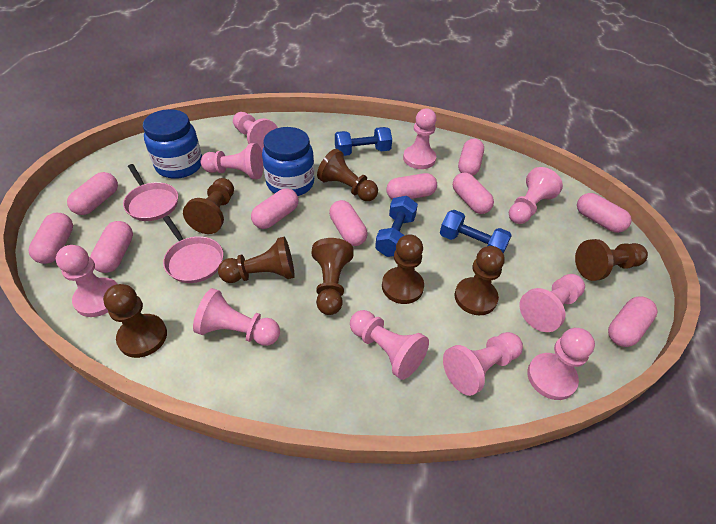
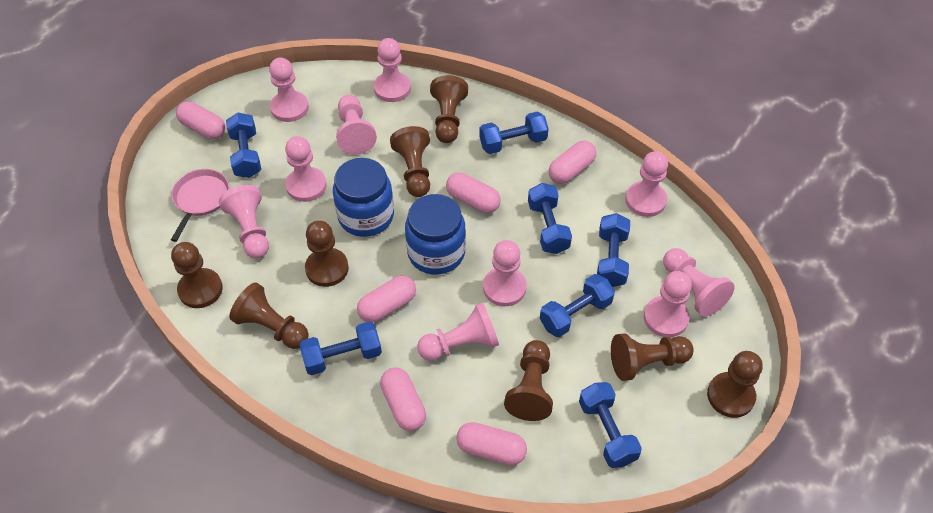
blue dumbbell: 3 -> 7
pink capsule: 10 -> 6
pink pan: 2 -> 1

